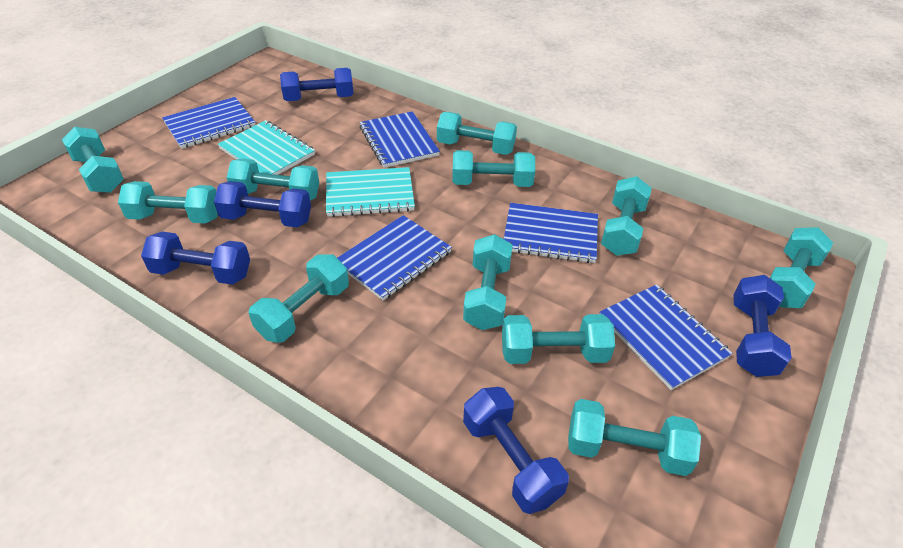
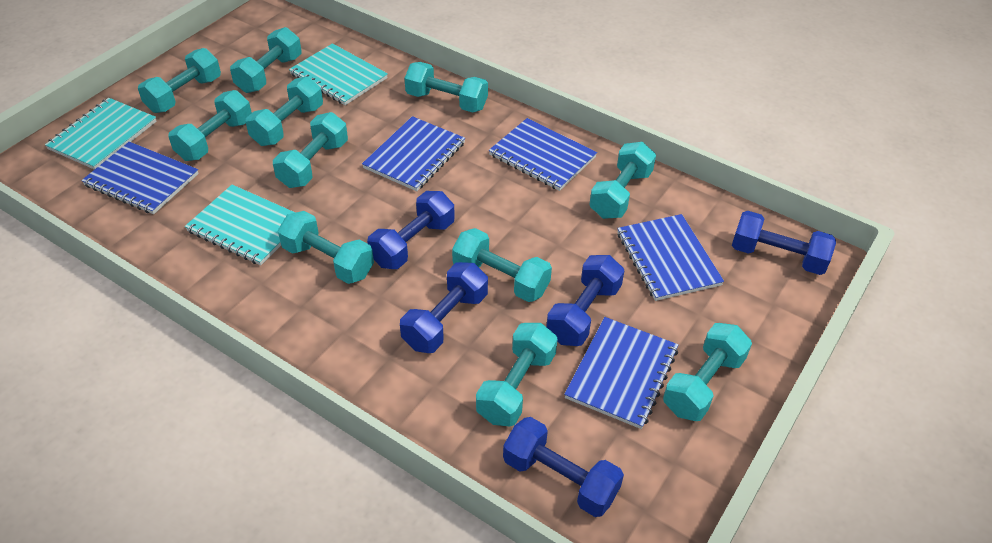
turquoise notebook: 2 -> 3

